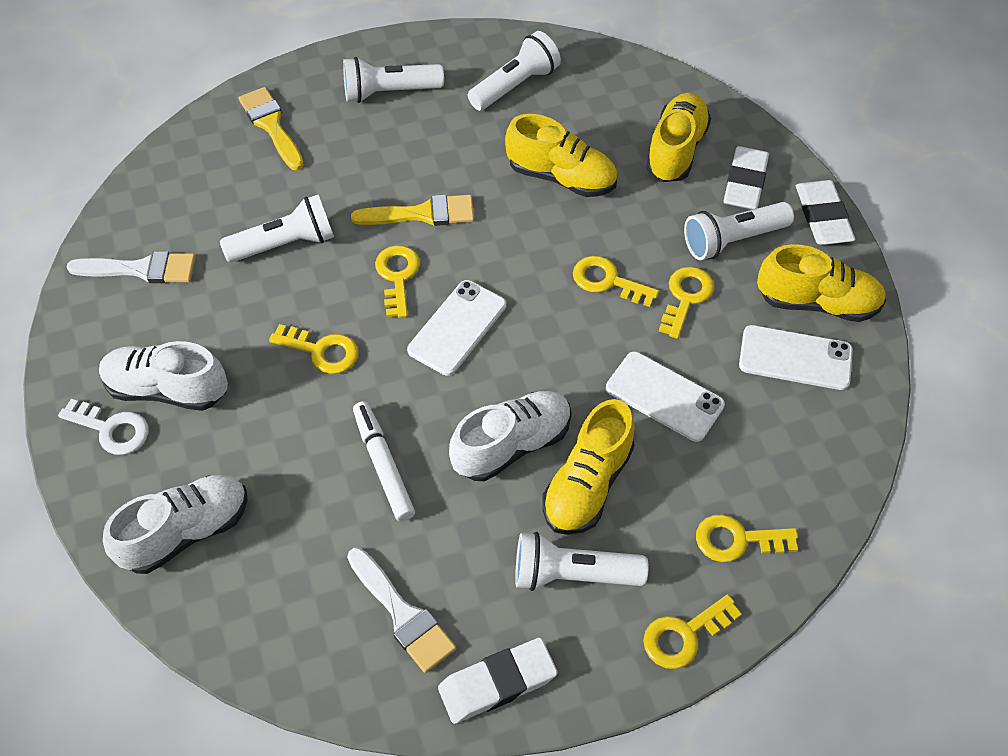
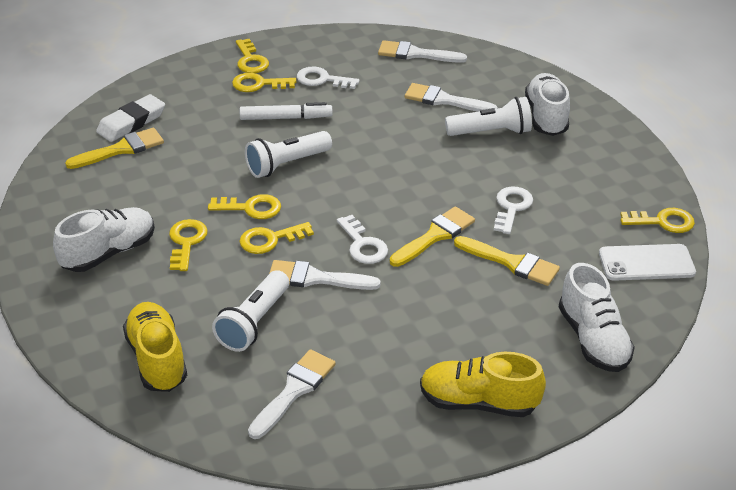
white brush: 2 -> 4
white eraser: 3 -> 1
white flashlight: 5 -> 3
white key: 1 -> 3
white phone: 3 -> 1
yellow brush: 2 -> 3
yellow shoe: 4 -> 2

